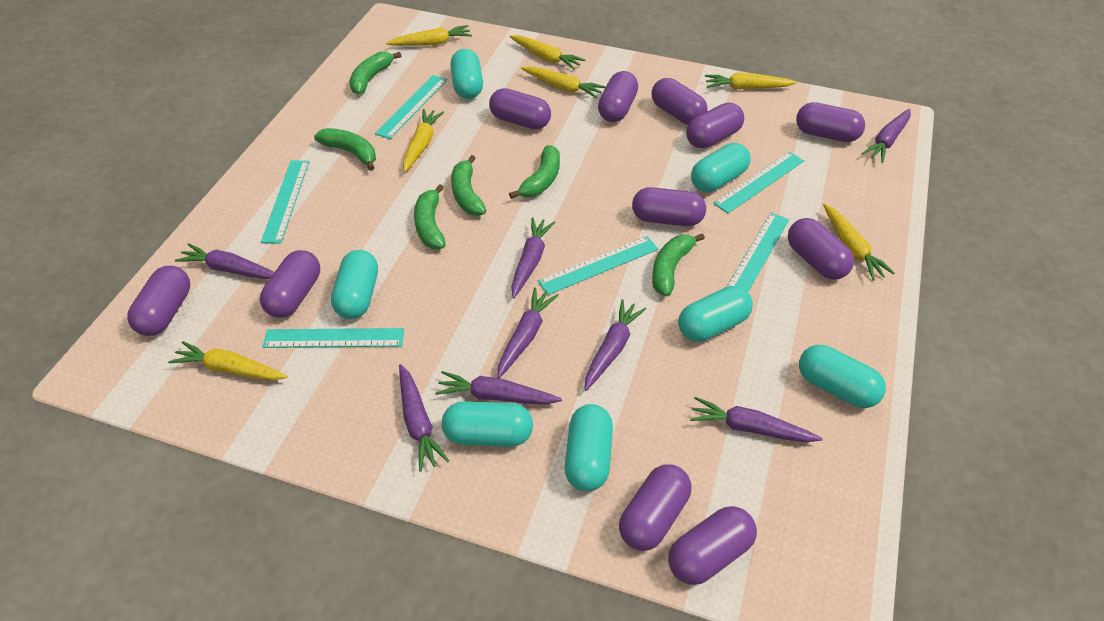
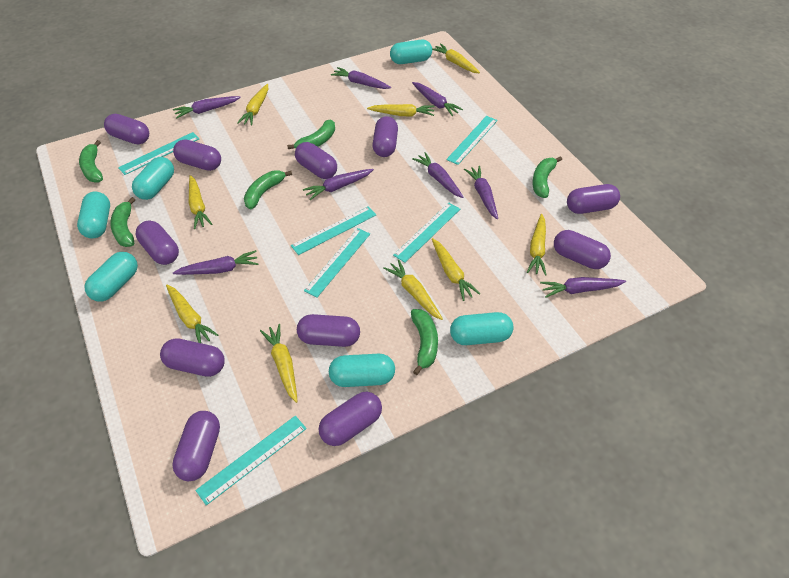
turquoise capsule: 7 -> 6
yellow carrot: 7 -> 9

